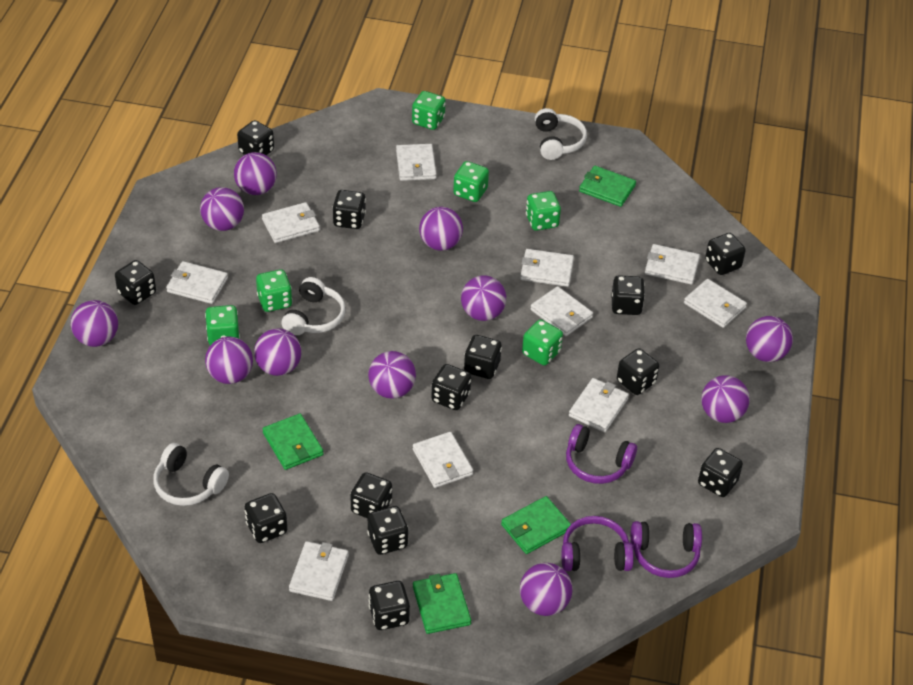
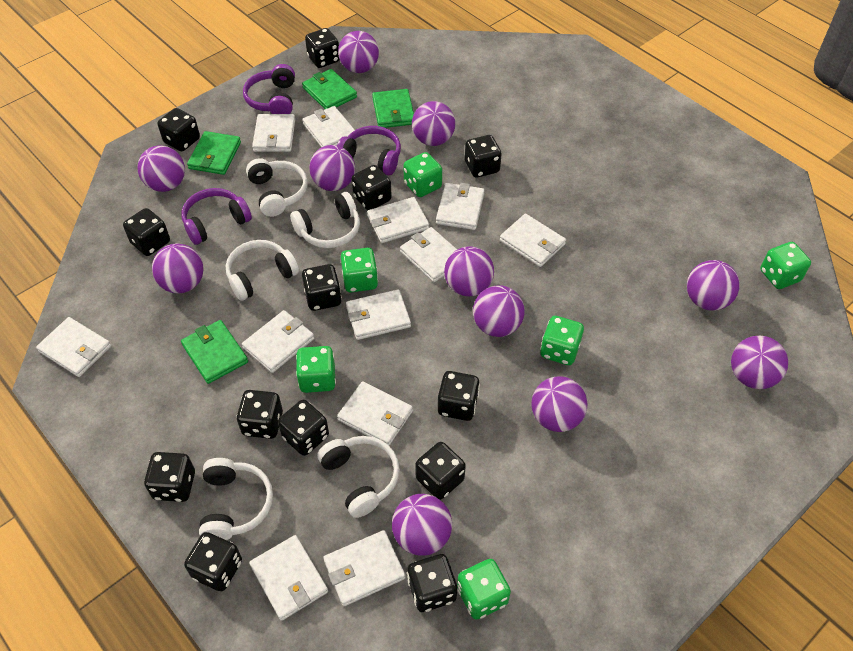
white headphones: 3 -> 5
white wallet: 10 -> 12

